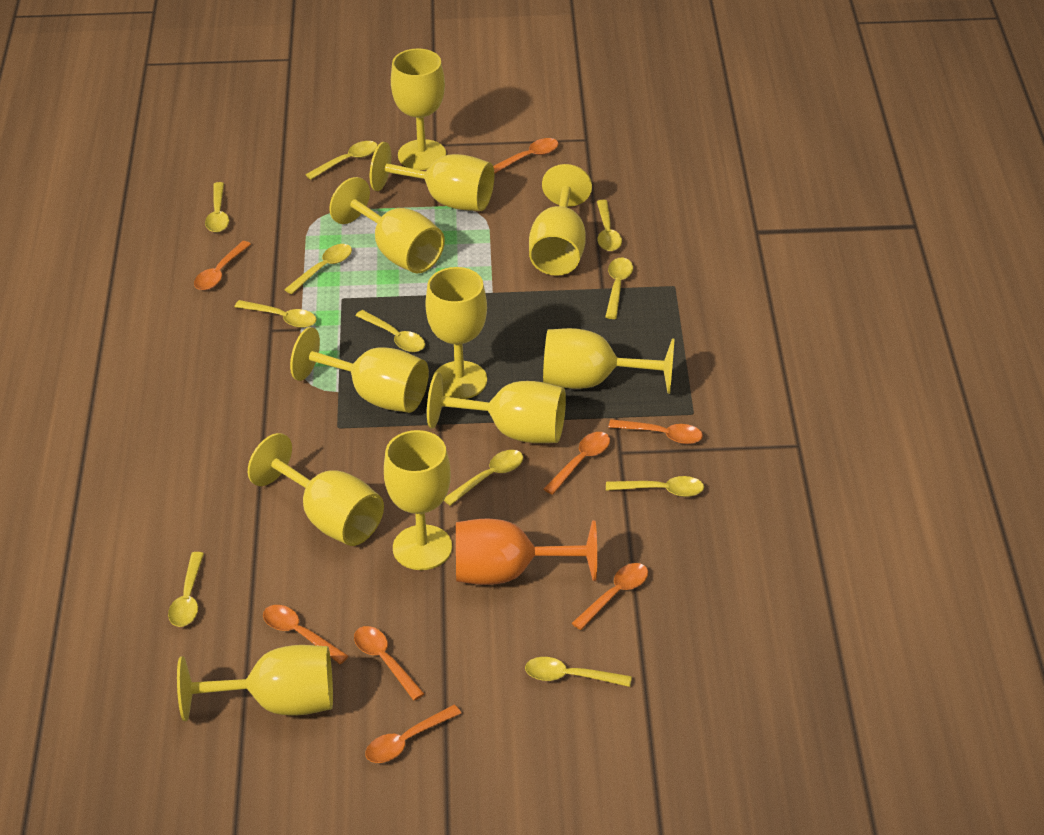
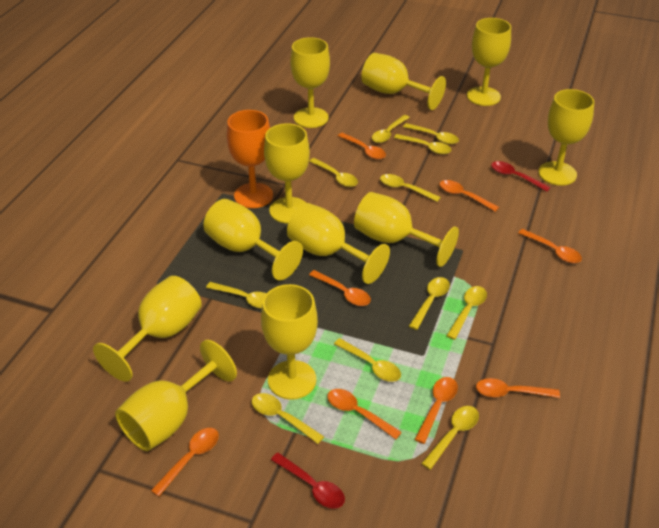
red spoon: 0 -> 2

